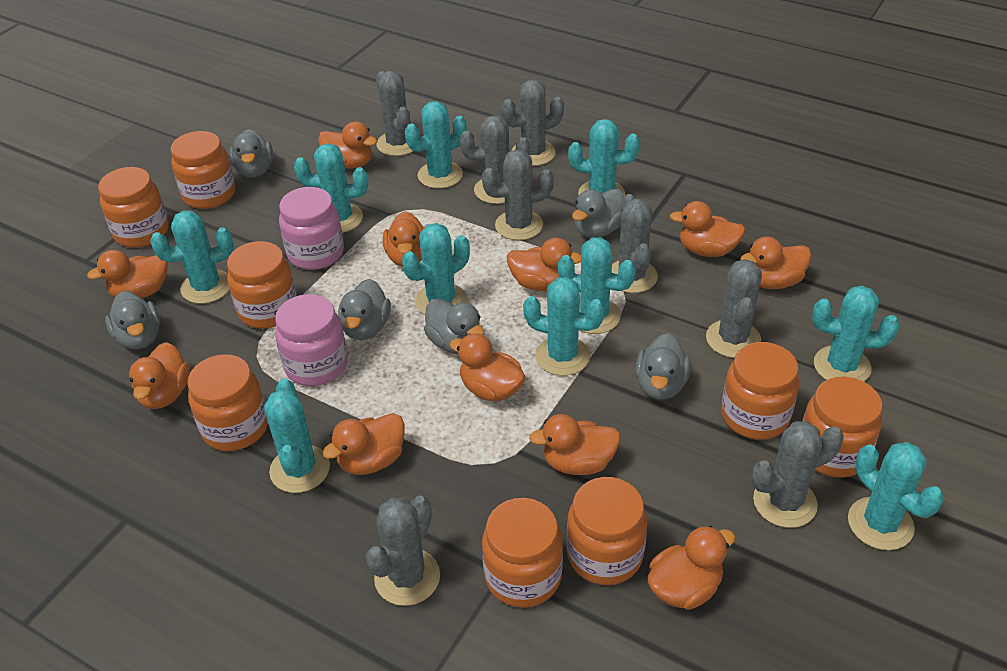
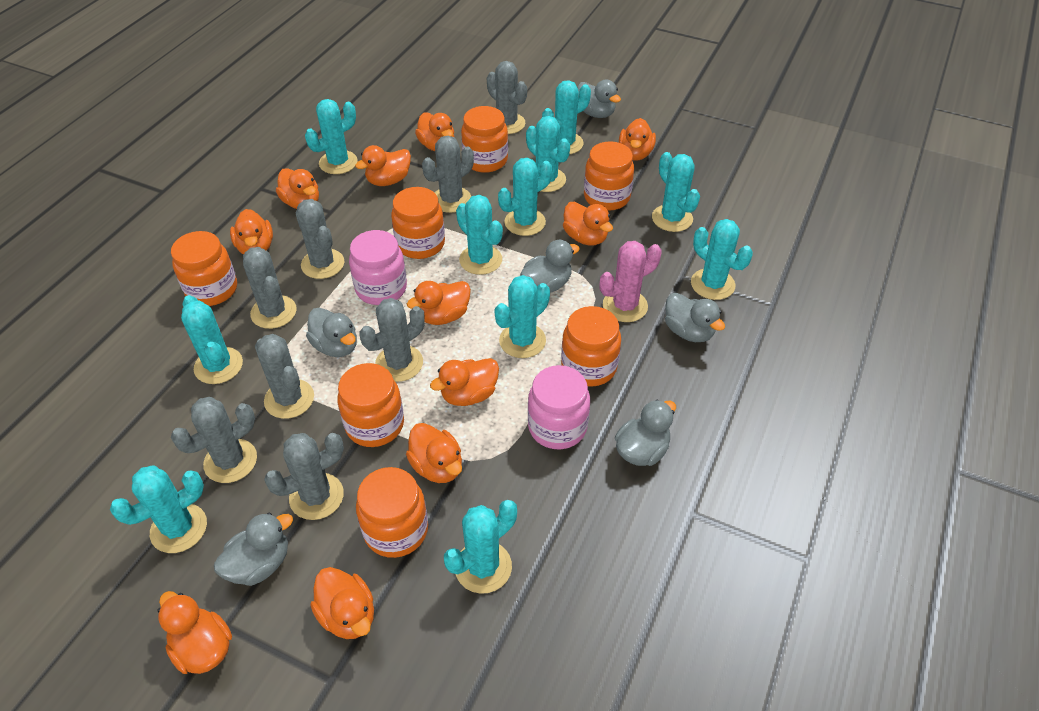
orange jar: 8 -> 7
pink cactus: 0 -> 1
turquoise cactus: 10 -> 11

